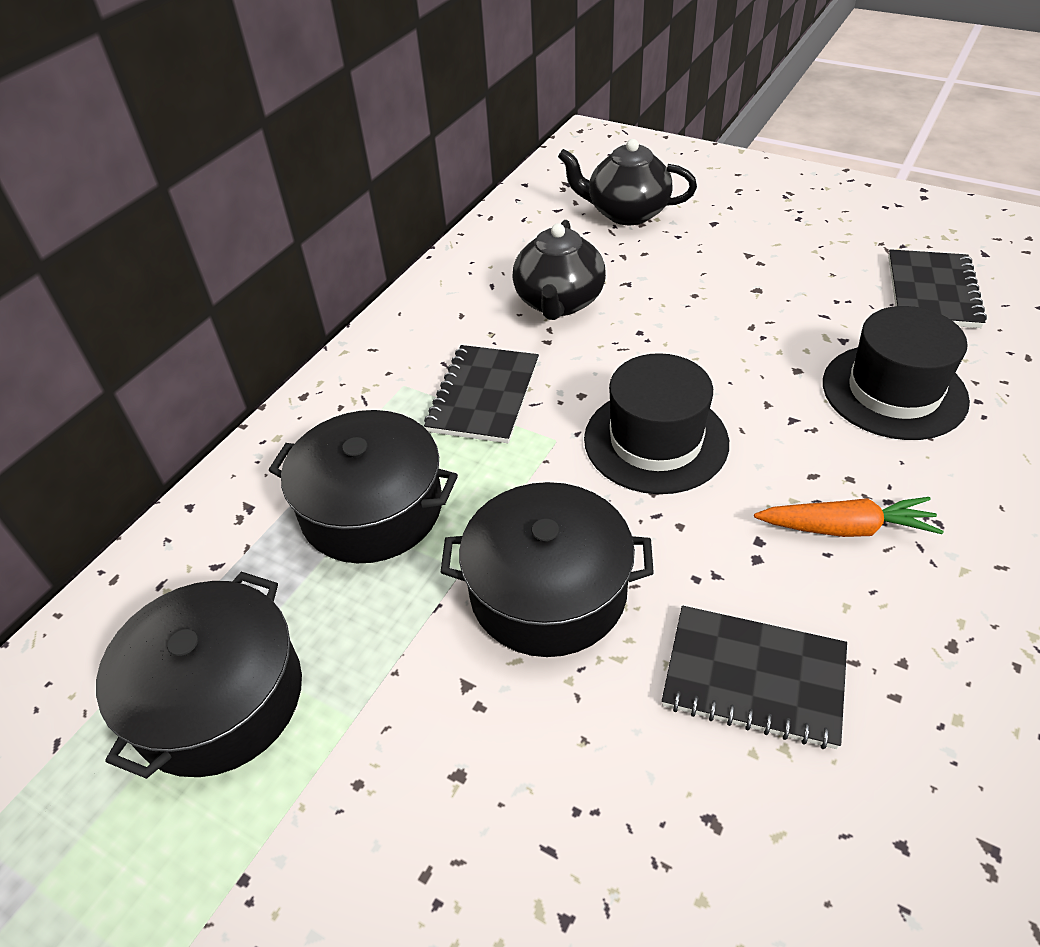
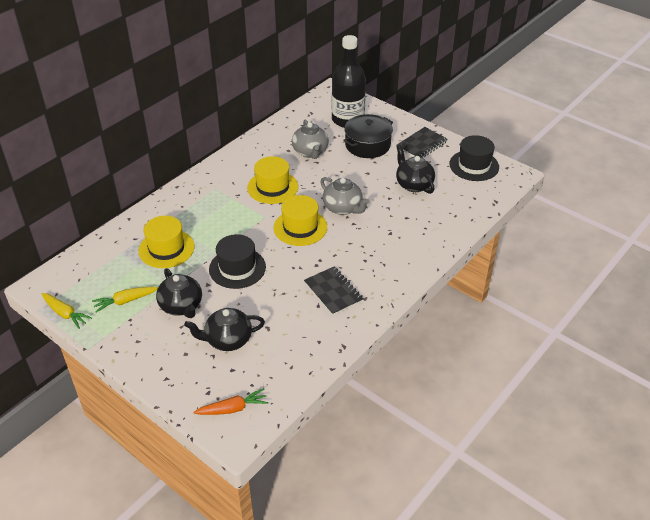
black bottle: 0 -> 1
black notebook: 3 -> 2
black pot: 3 -> 1
black teapot: 2 -> 3
grey teapot: 0 -> 2
yellow carrot: 0 -> 2
yellow hat: 0 -> 3

